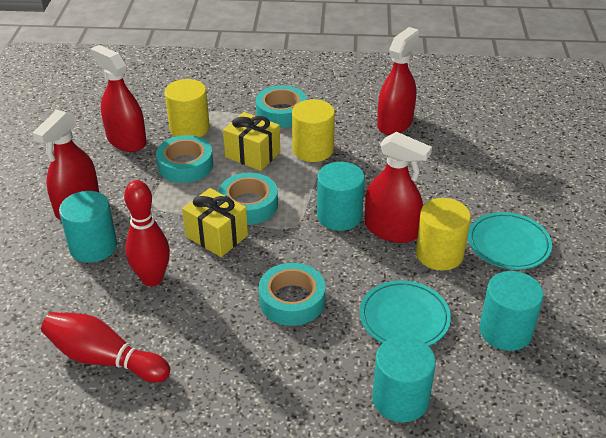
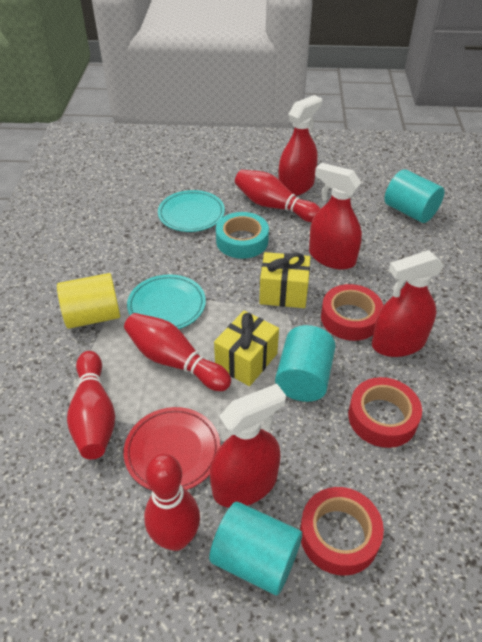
red bowling pin: 2 -> 4
red plate: 0 -> 1
red tape: 0 -> 3
turquoise cylinder: 4 -> 3
turquoise tape: 4 -> 1
yellow cylinder: 3 -> 1

